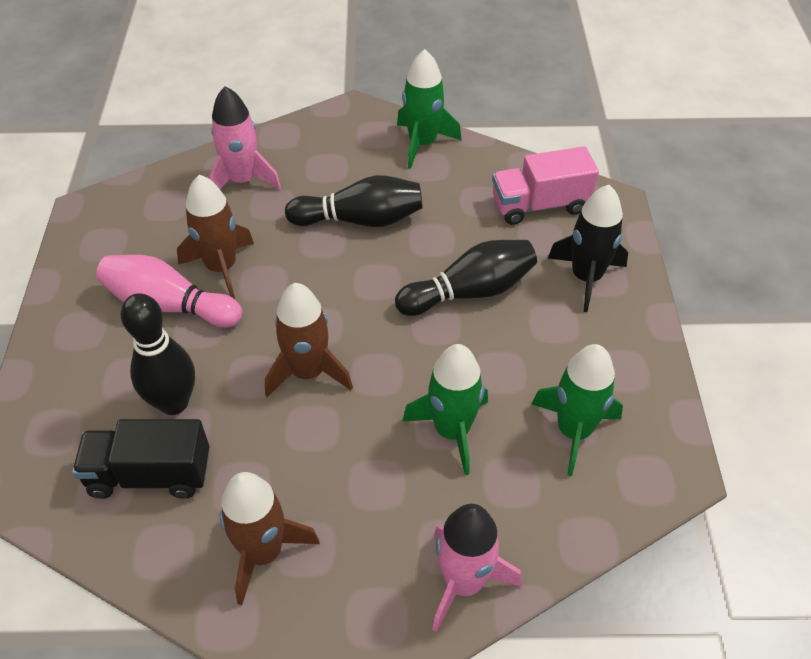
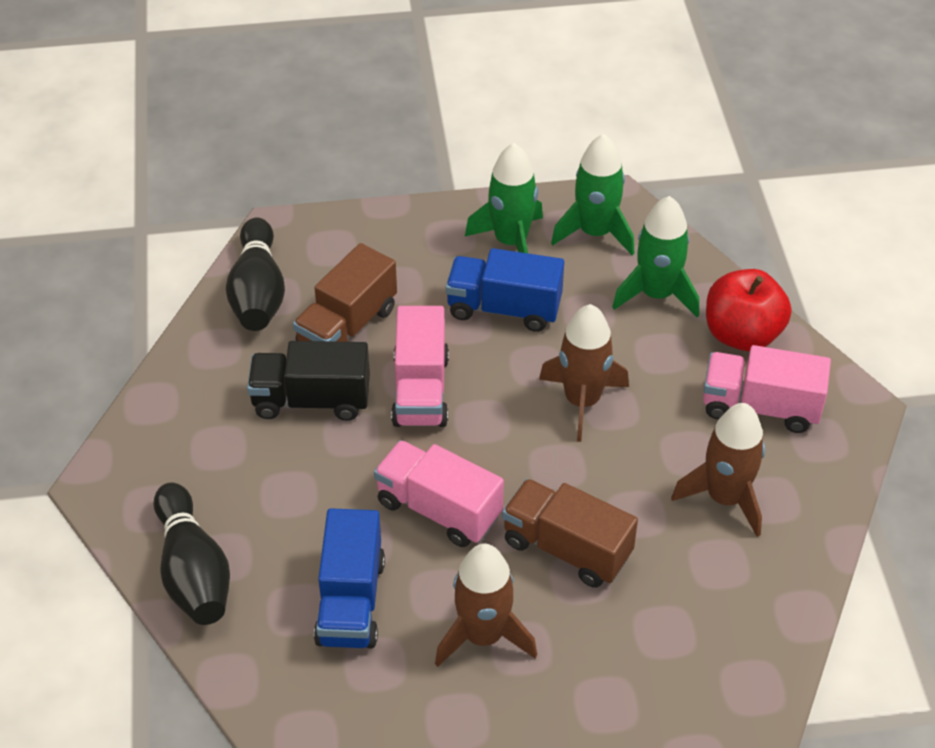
black bowling pin: 3 -> 2
black rocket: 1 -> 0
blue truck: 0 -> 2
brown truck: 0 -> 2
pink bowling pin: 1 -> 0
pink rocket: 2 -> 0
pink truck: 1 -> 3
red apple: 0 -> 1

